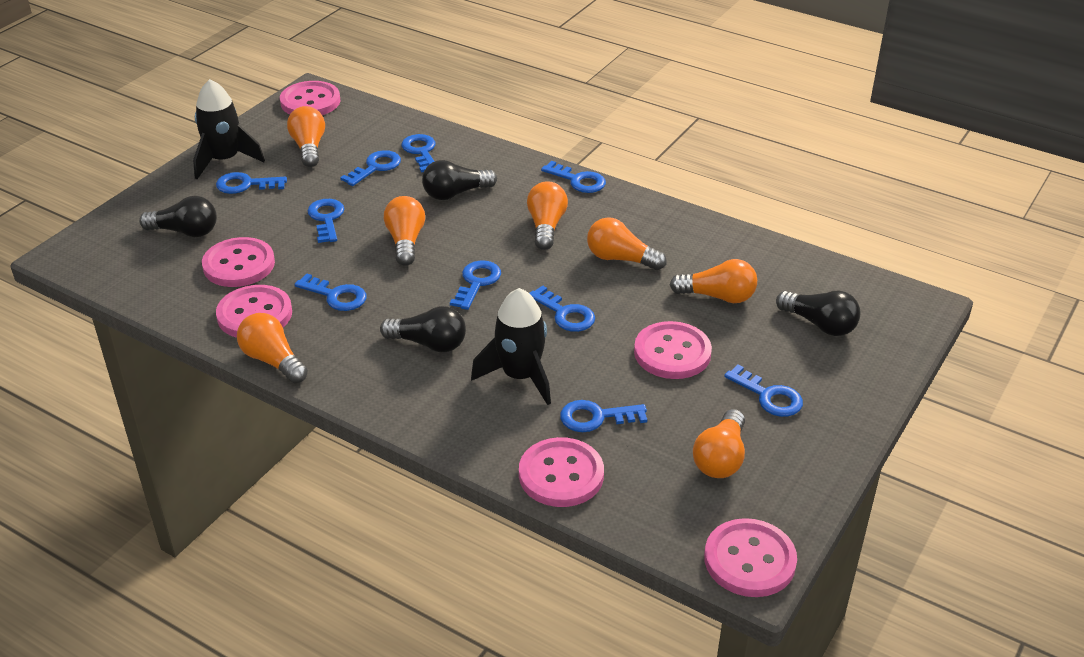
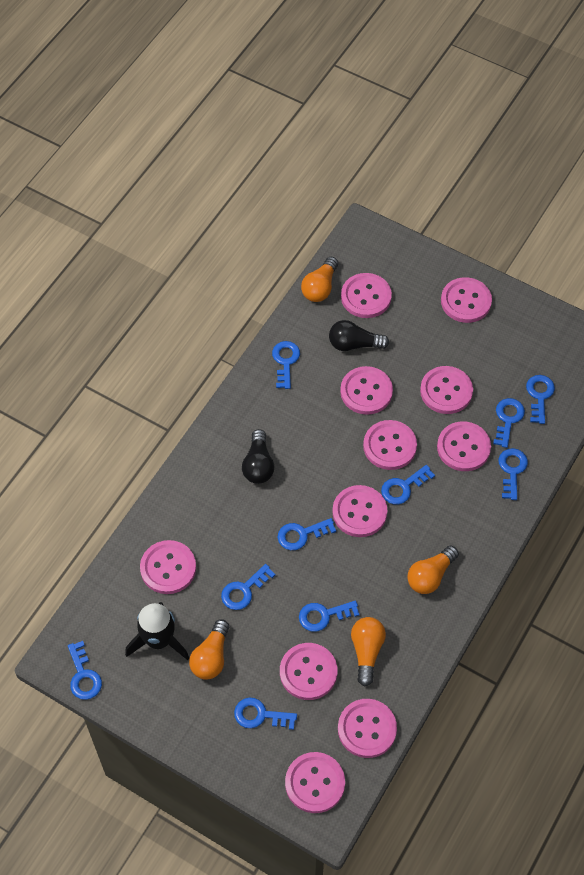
black light bulb: 4 -> 2
black rocket: 2 -> 1
orange light bulb: 7 -> 4
pink button: 6 -> 11

